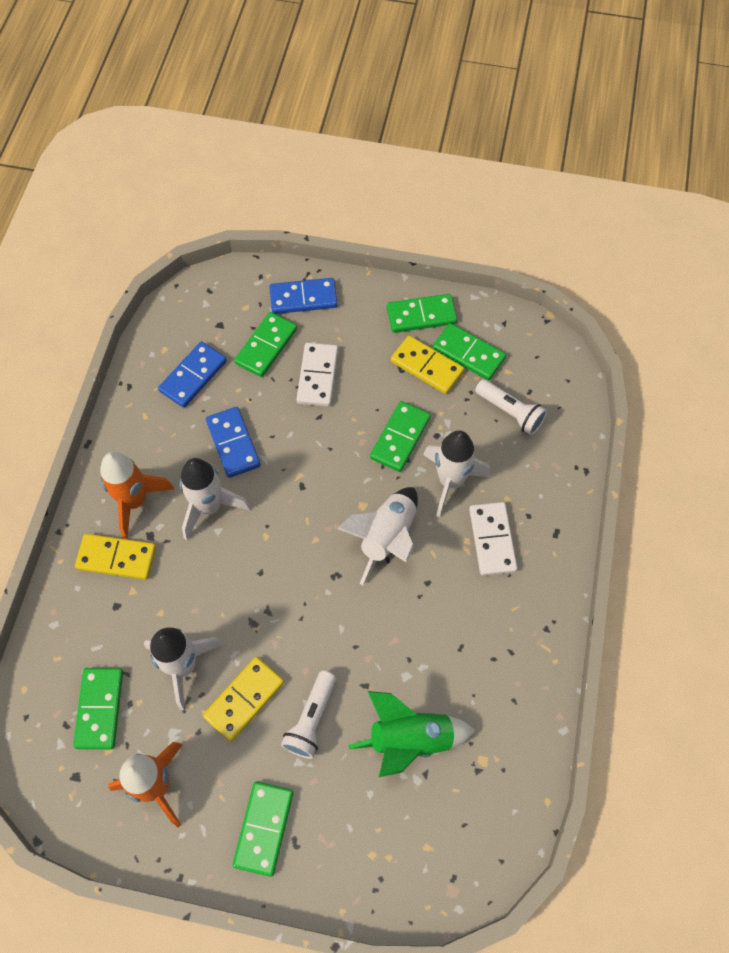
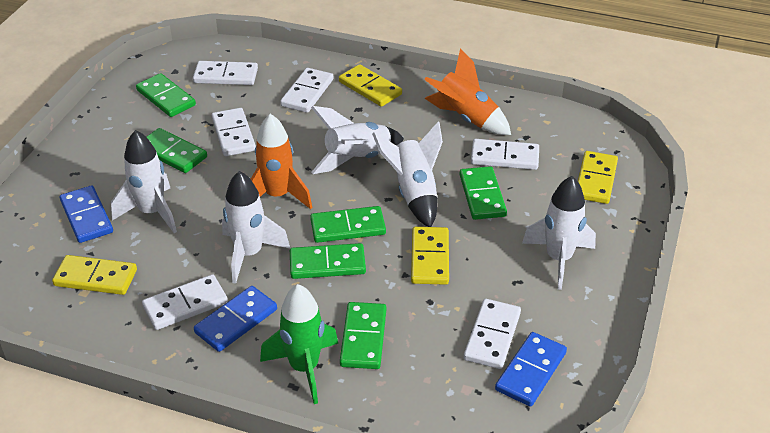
white domino: 2 -> 6
white flashlight: 2 -> 0
white rocket: 4 -> 5
yellow domino: 3 -> 4

